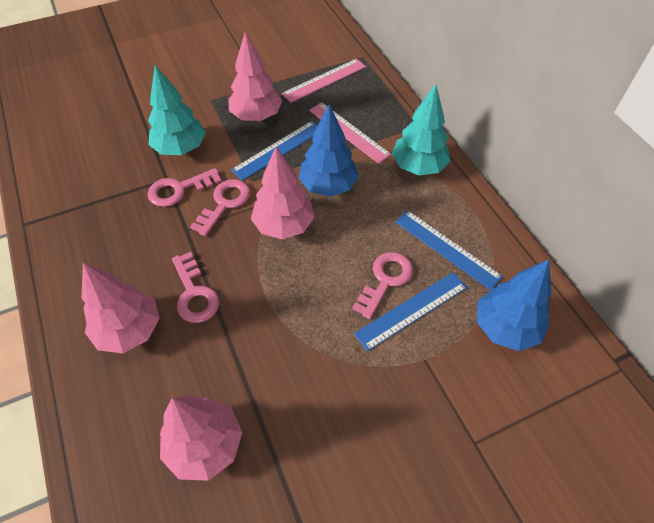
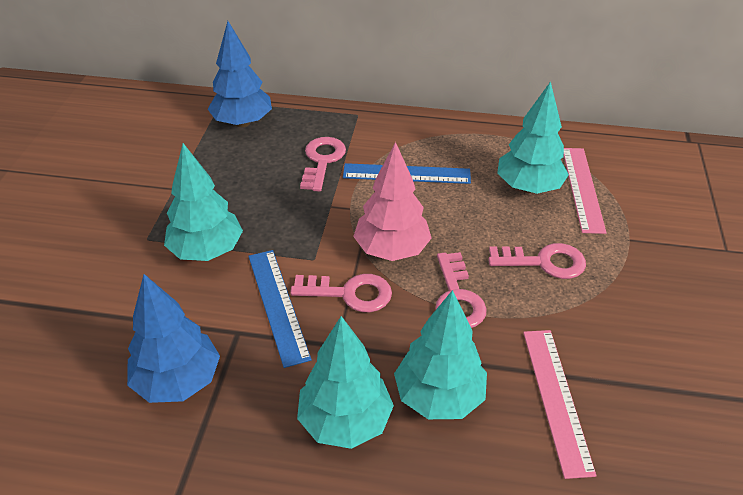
blue ruler: 3 -> 2
pink tree: 4 -> 1
turquoise tree: 2 -> 4

